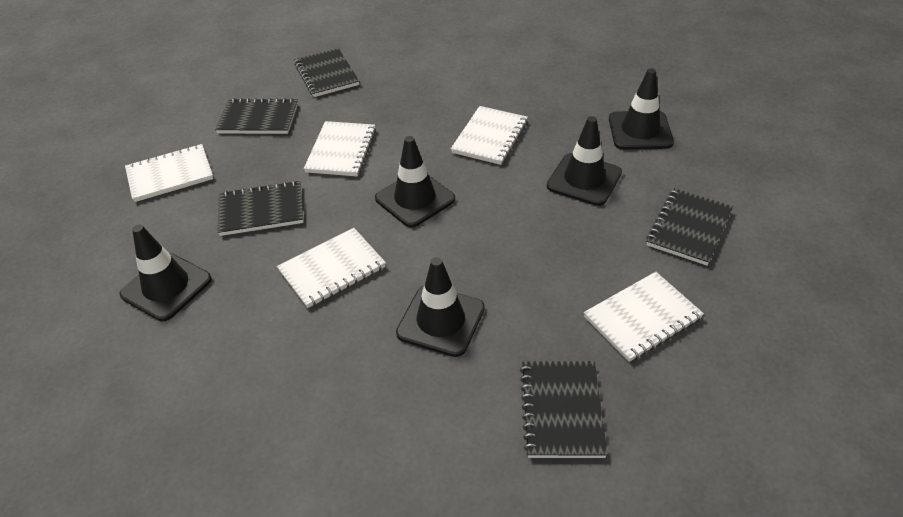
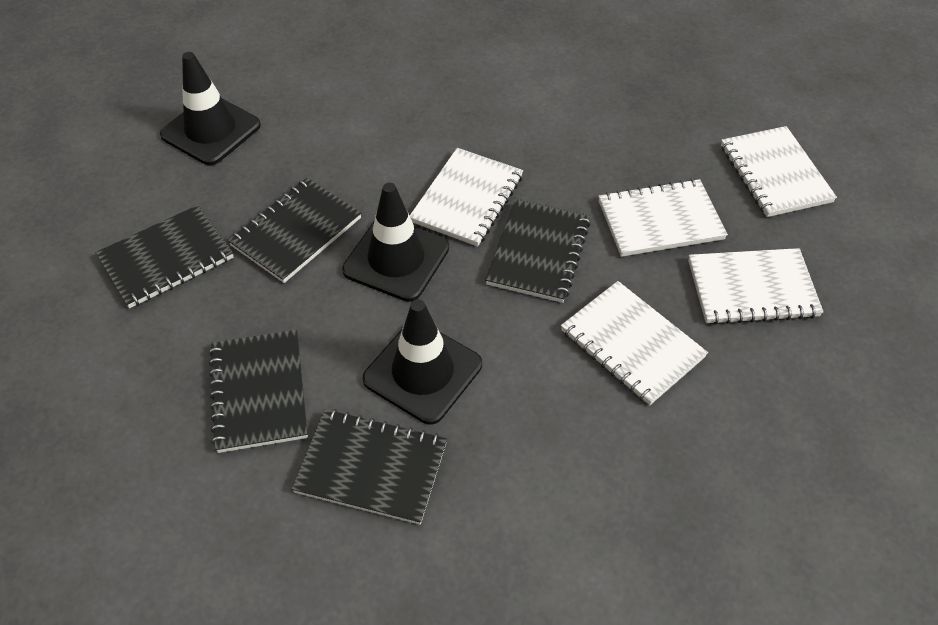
black traffic cone: 5 -> 3

